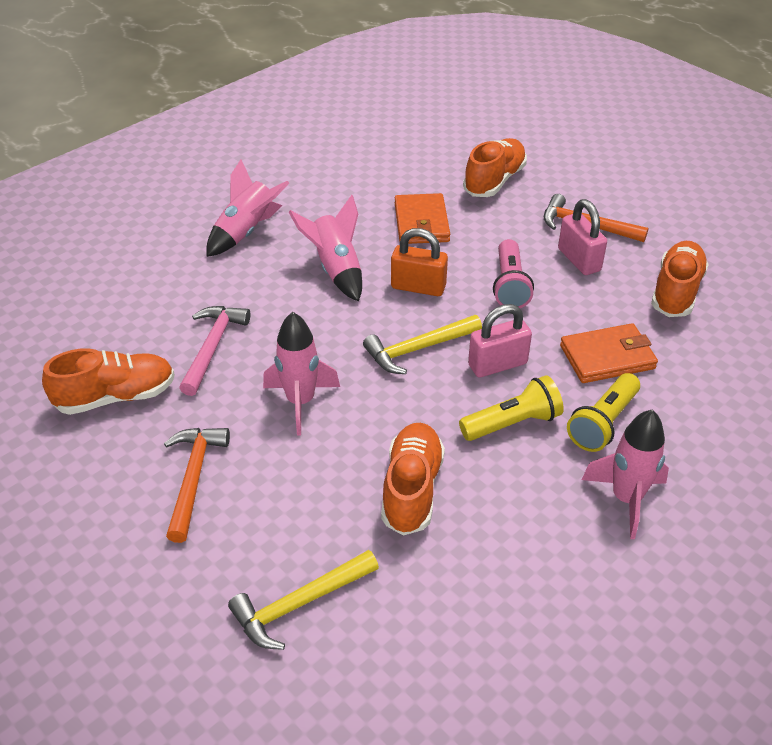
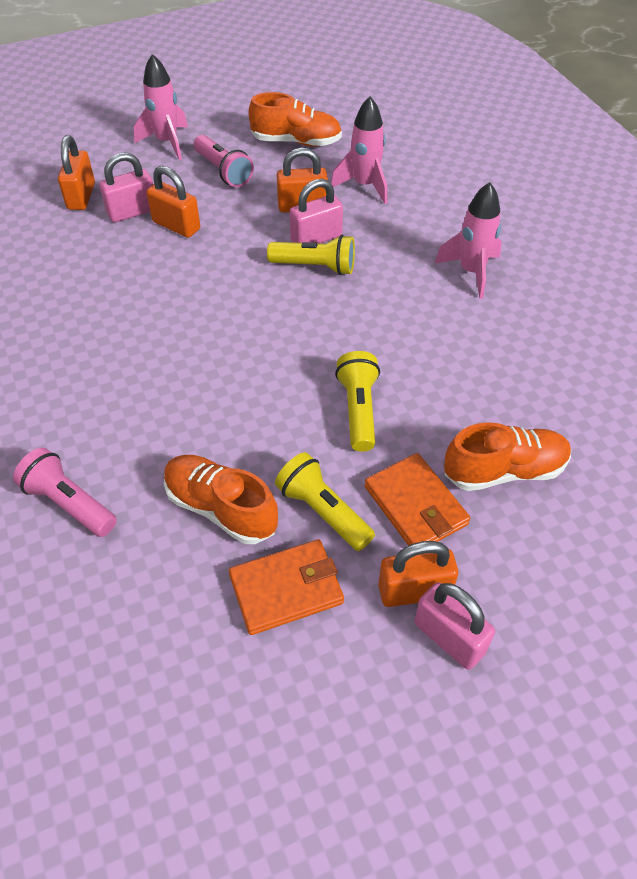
orange hammer: 2 -> 0
orange padlock: 1 -> 4
orange shoe: 4 -> 3
pink flashlight: 1 -> 2
pink hammer: 1 -> 0
pink padlock: 2 -> 3
pink rocket: 4 -> 3
yellow flashlight: 2 -> 3
yellow hammer: 2 -> 0

